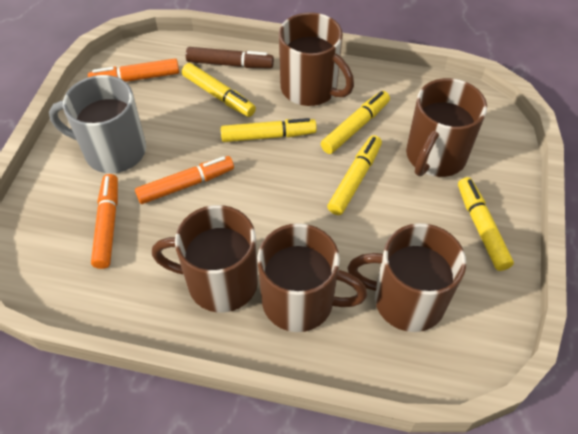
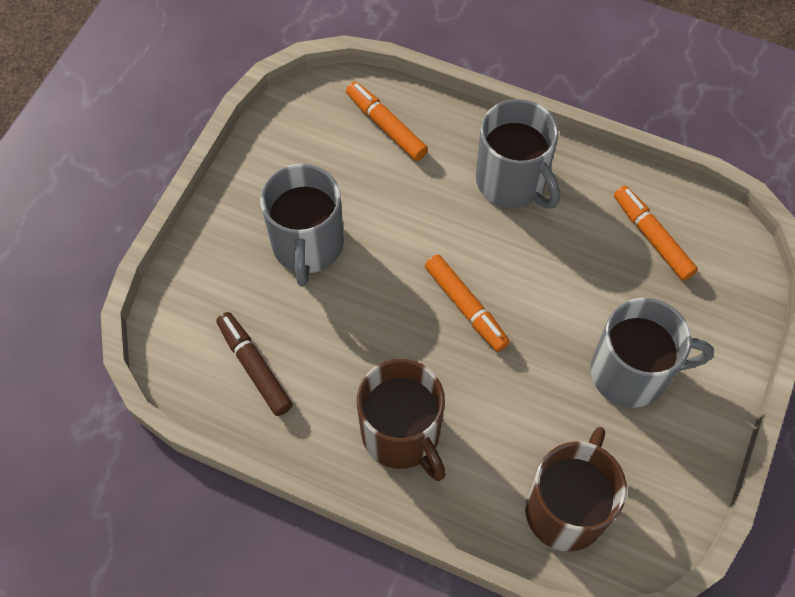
brown mug: 5 -> 2
grey mug: 1 -> 3
yellow marker: 5 -> 0

